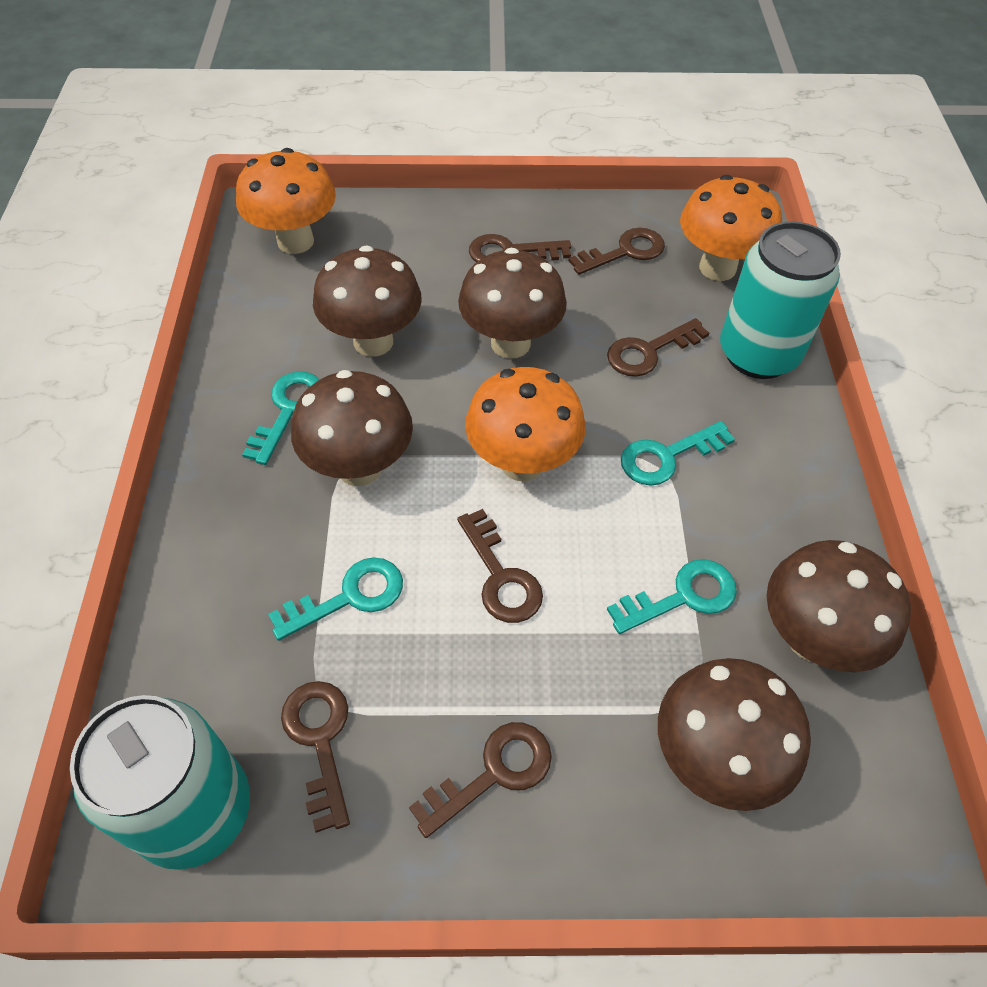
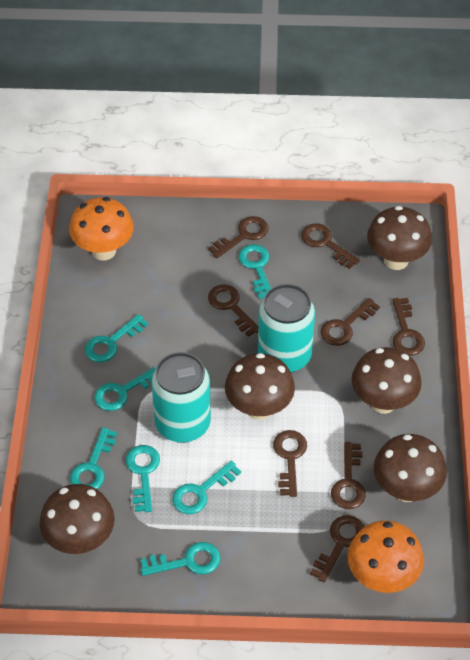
brown key: 6 -> 8
orange mushroom: 3 -> 2
turquoise key: 4 -> 7

